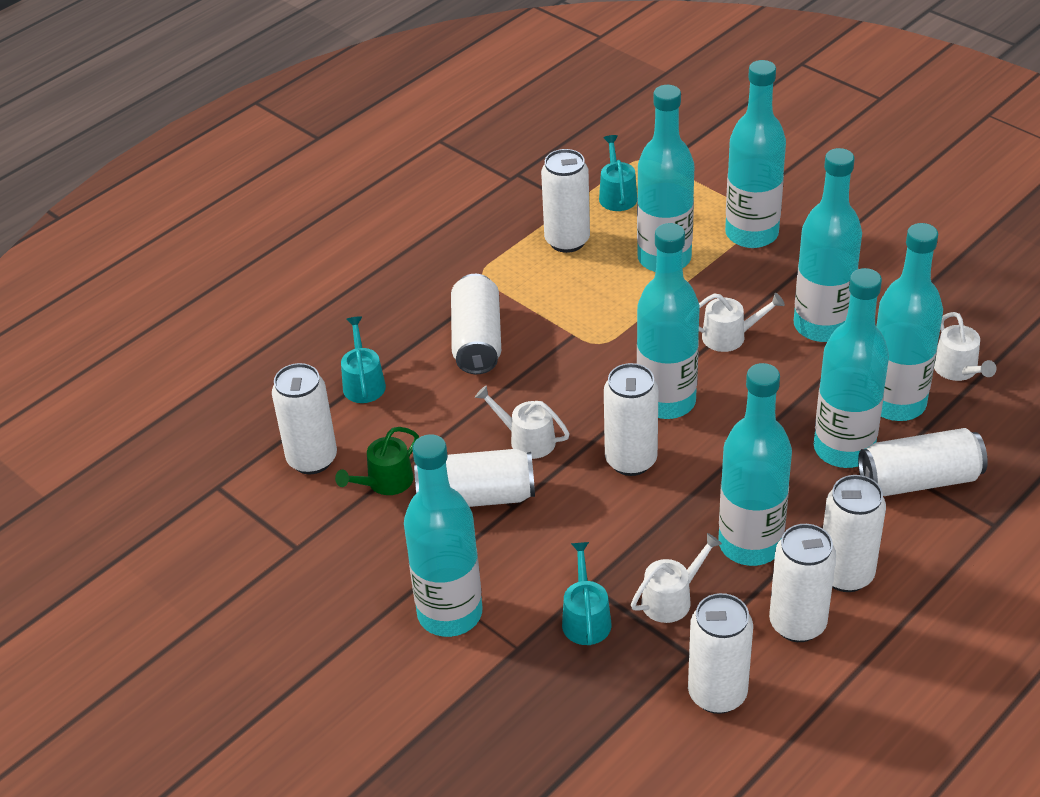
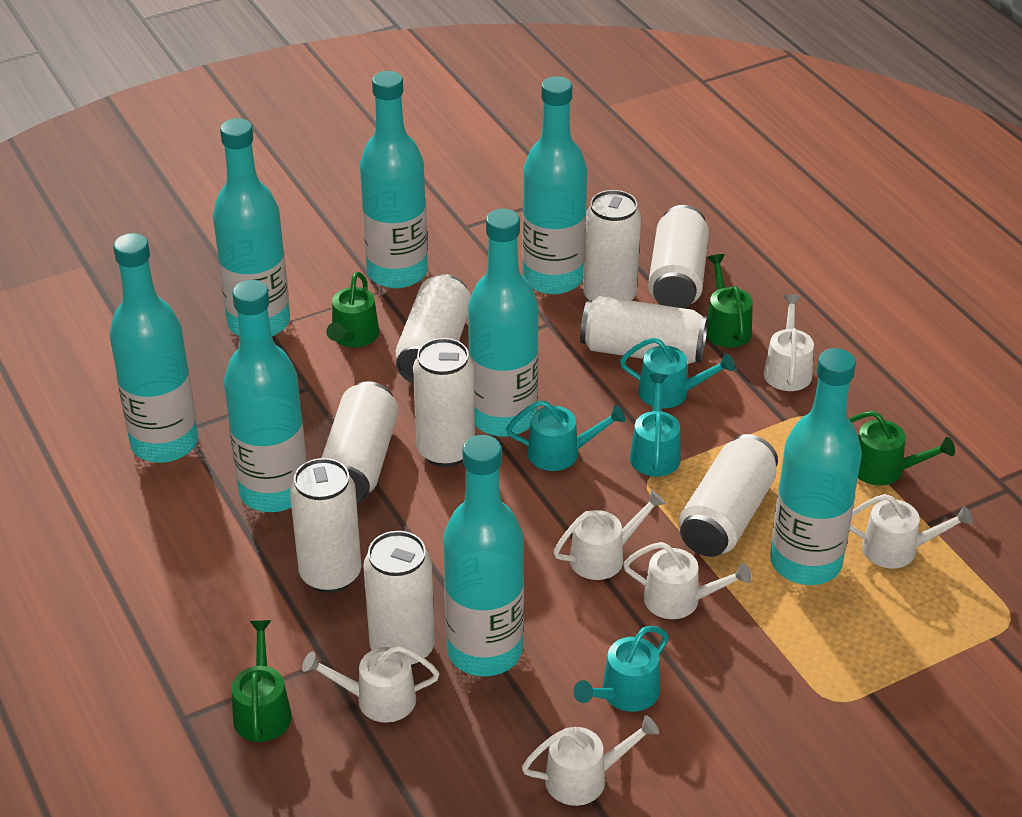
green watering can: 1 -> 4
turquoise watering can: 3 -> 4
white watering can: 4 -> 6

